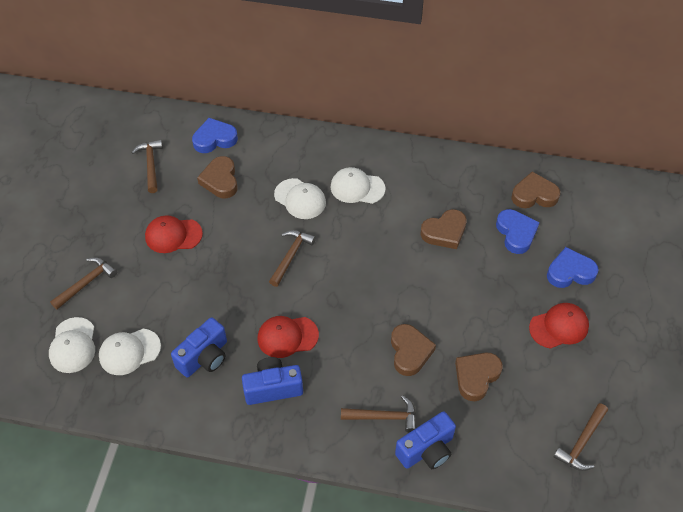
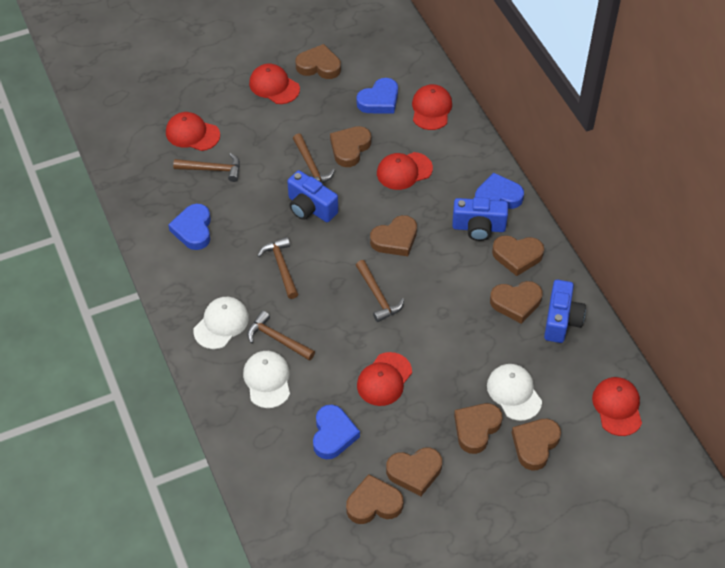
blue heart: 3 -> 4
brown heart: 5 -> 9
red cap: 3 -> 6
white cap: 4 -> 3

